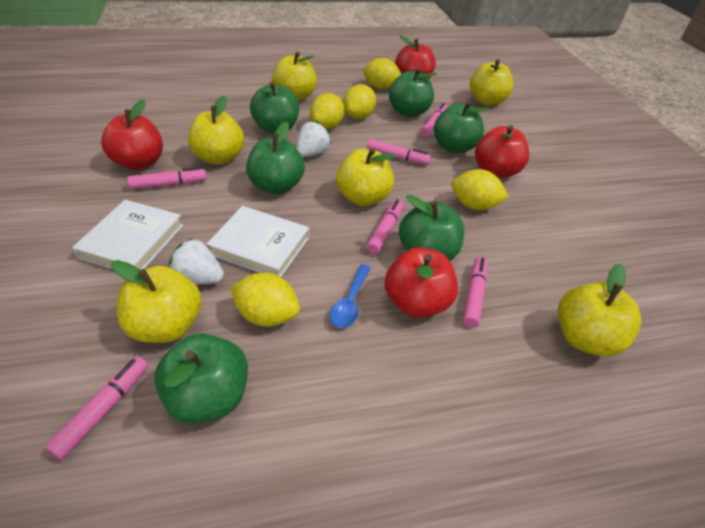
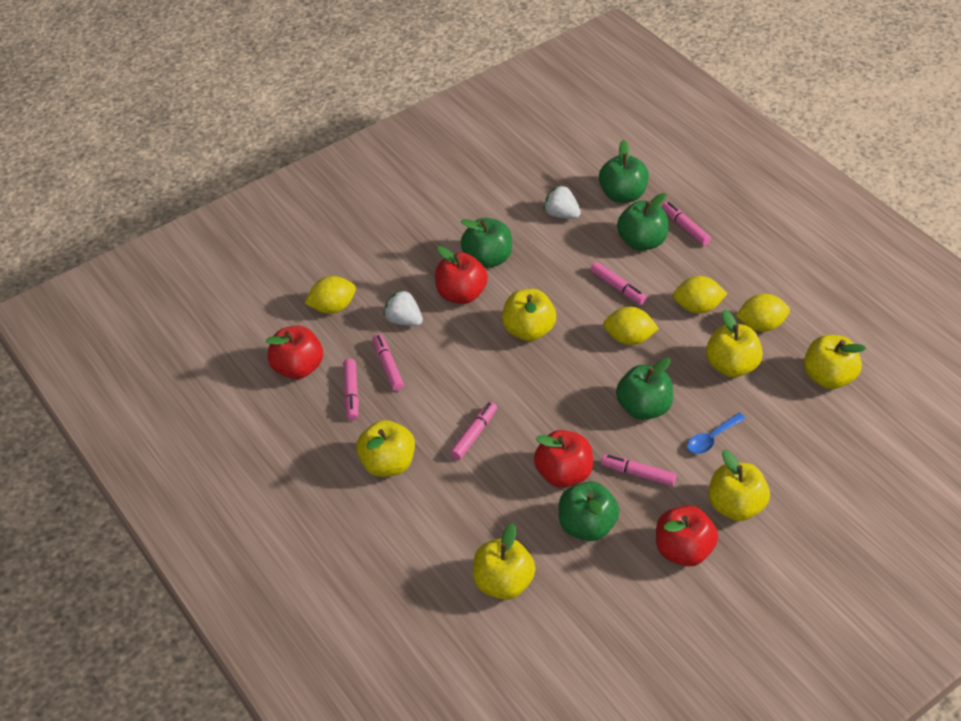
green apple: 6 -> 5
white book: 2 -> 0
yellow lemon: 5 -> 4

